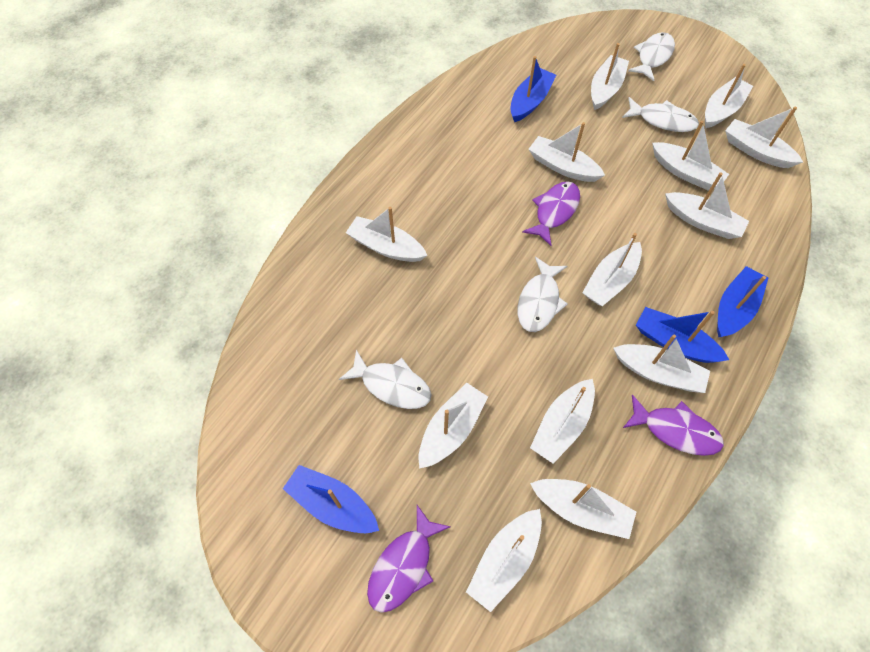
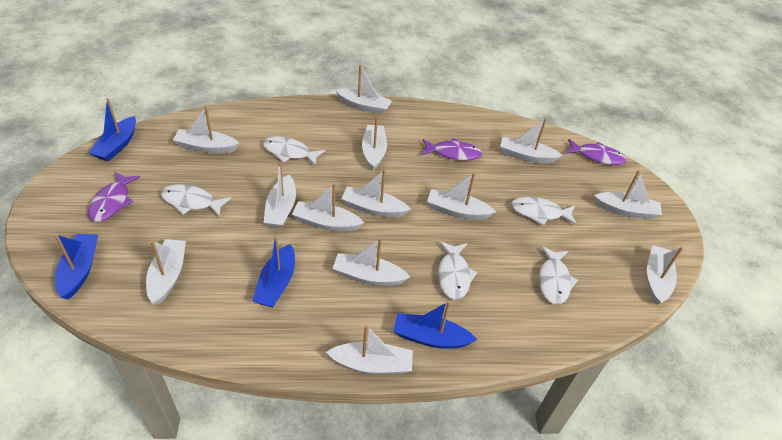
white fish: 4 -> 5

